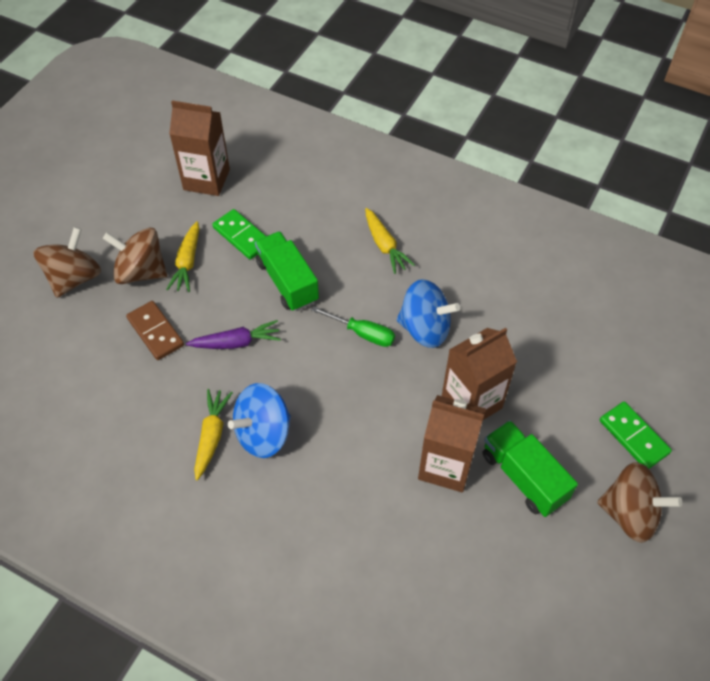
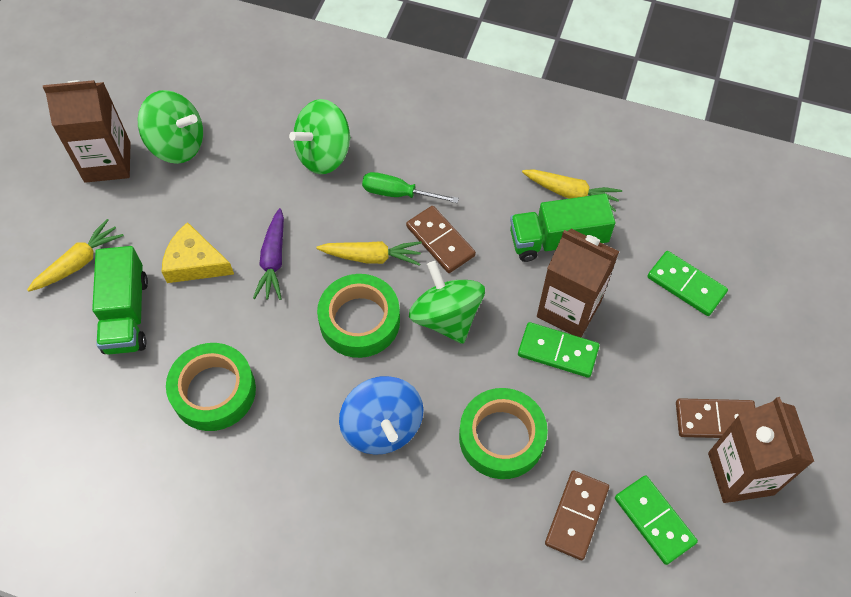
blue spinning top: 2 -> 1
brown domino: 1 -> 3
brown spinning top: 3 -> 0
green domino: 2 -> 3
green spinning top: 0 -> 3
green tape: 0 -> 3
yellow cheese: 0 -> 1

